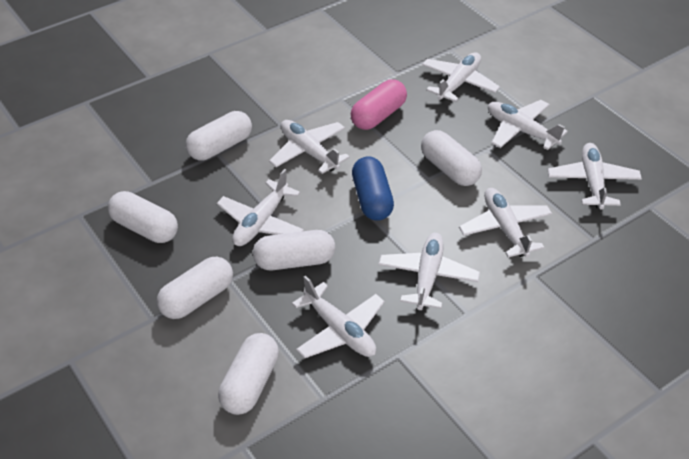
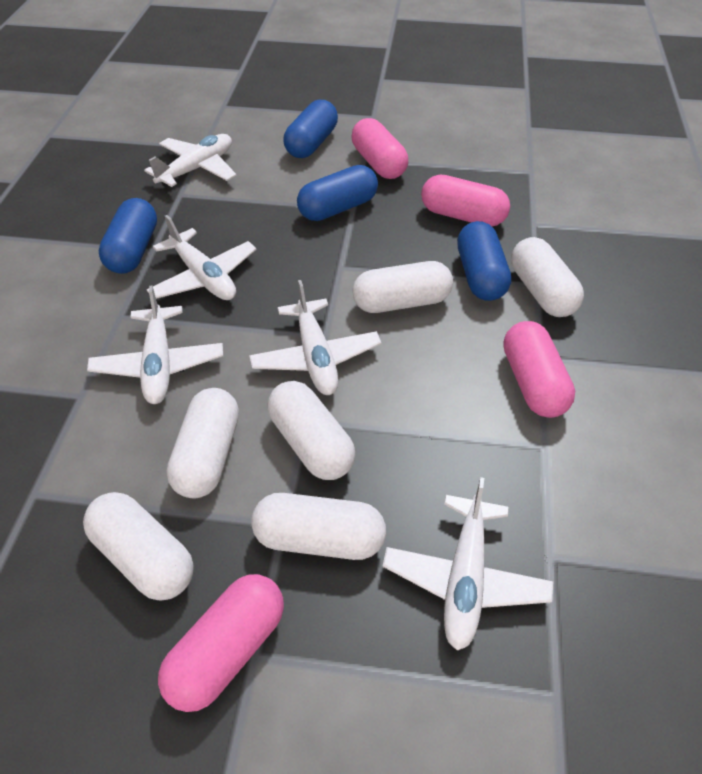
blue capsule: 1 -> 4
pink capsule: 1 -> 4
white plane: 8 -> 5

